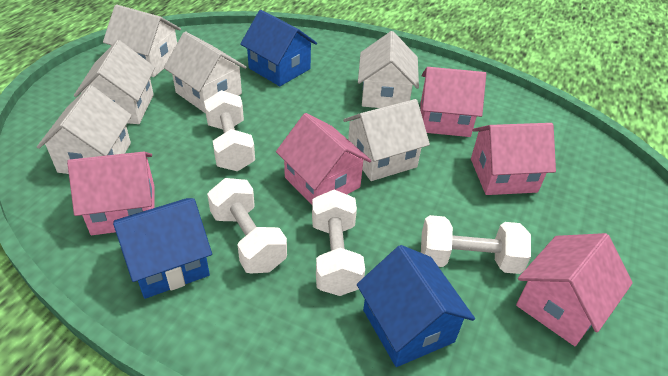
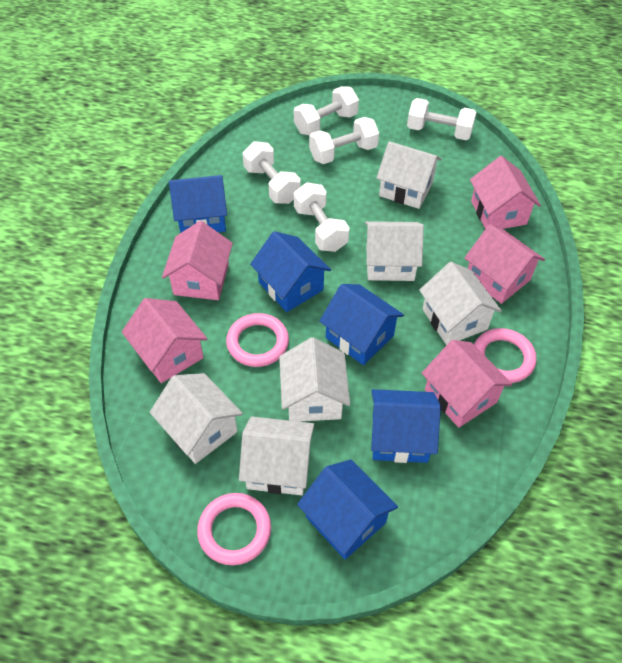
blue house: 3 -> 5
pink ring: 0 -> 3
white dumbbell: 4 -> 5

